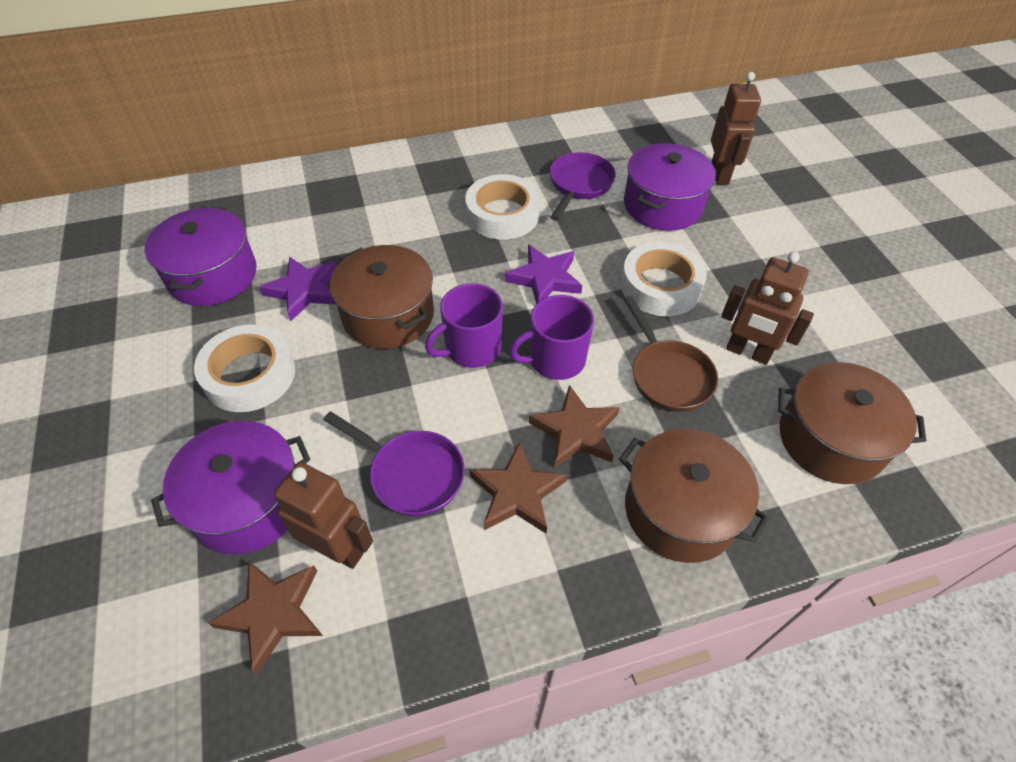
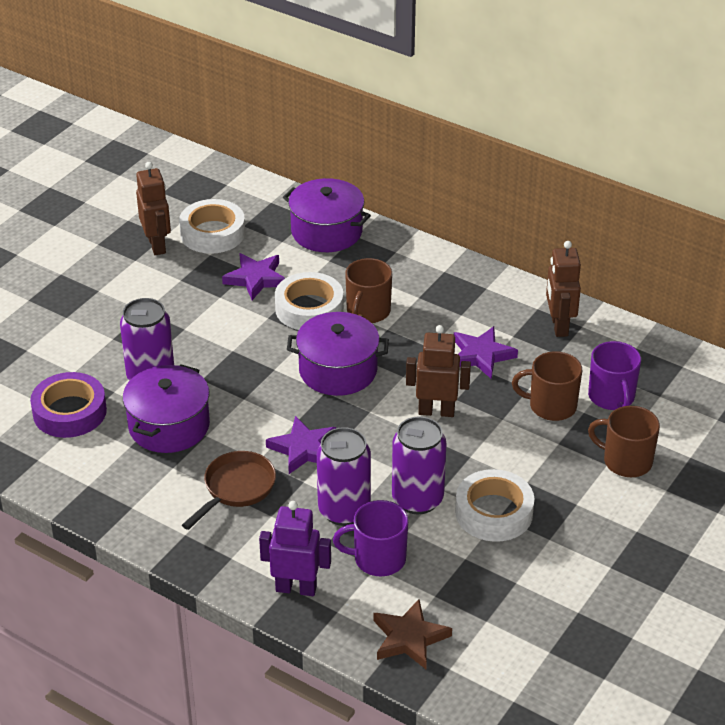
brown mug: 0 -> 3
brown pot: 3 -> 0
brown star: 3 -> 1
purple can: 0 -> 3
purple pan: 2 -> 0
purple robot: 0 -> 1
purple star: 2 -> 3
purple tape: 0 -> 1

